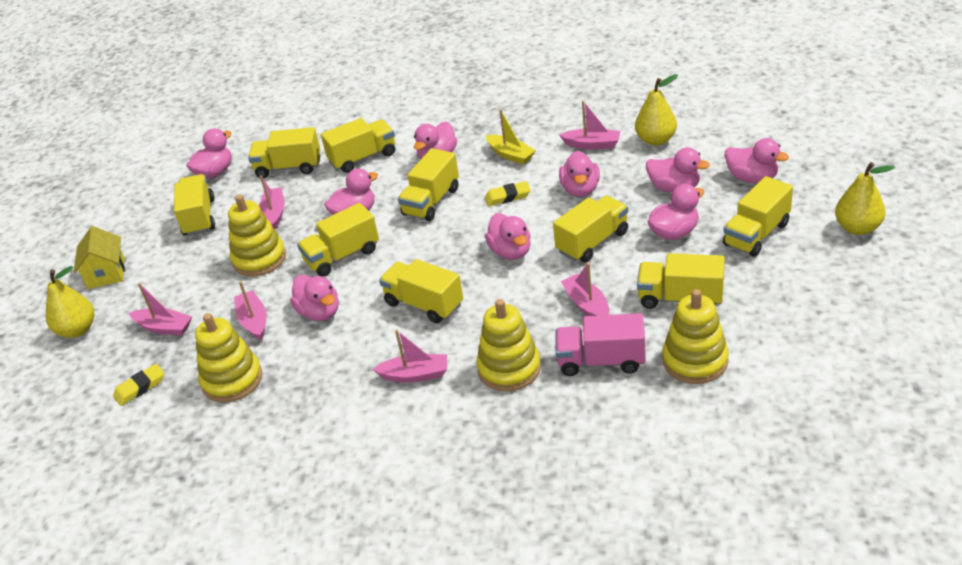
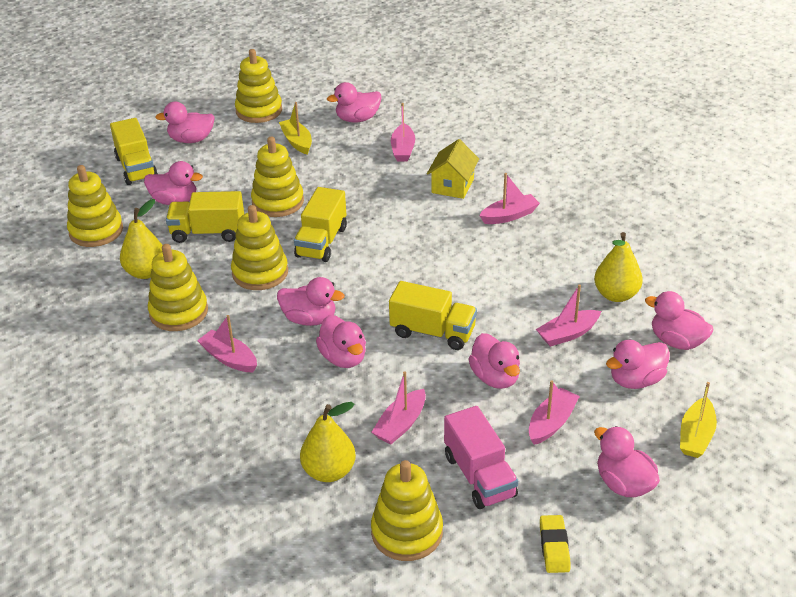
yellow boat: 1 -> 2
yellow eraser: 2 -> 1
yellow stacking toy: 4 -> 6
yellow truck: 9 -> 4

